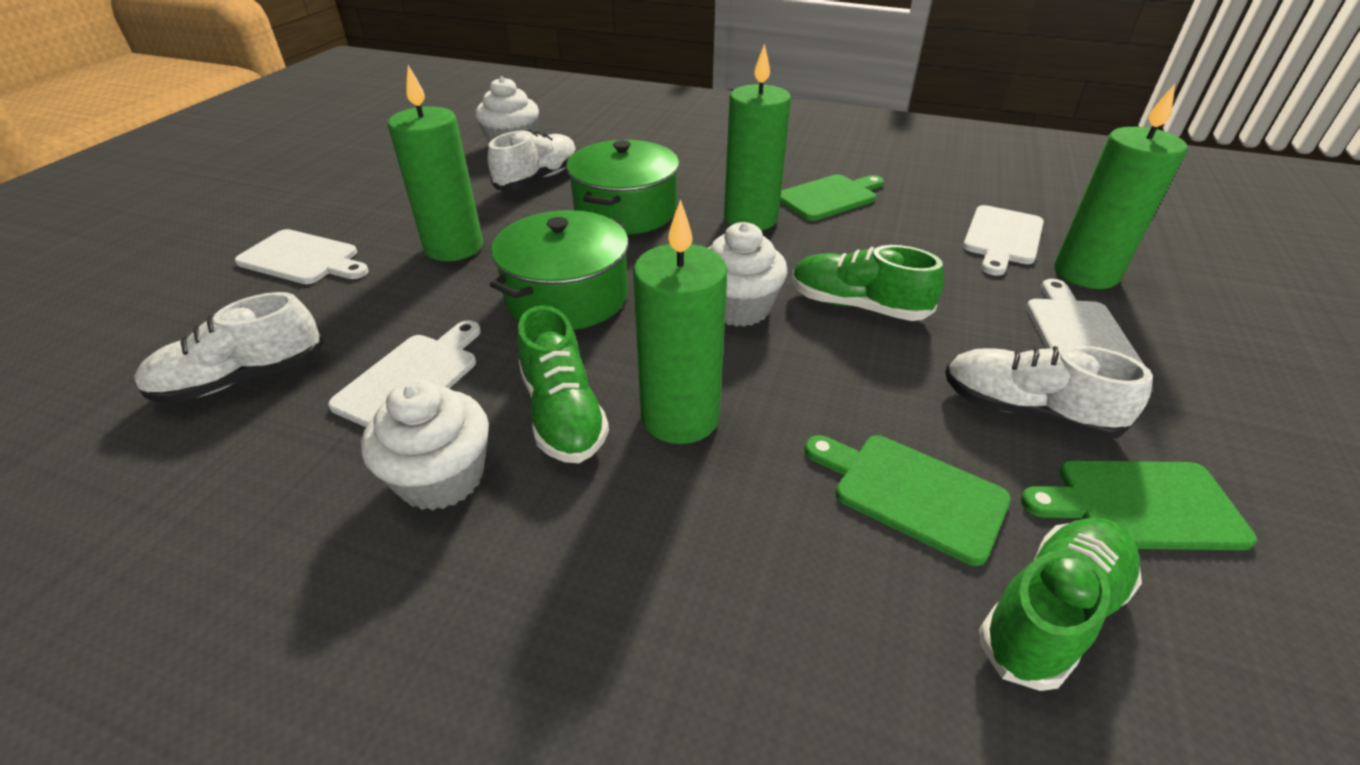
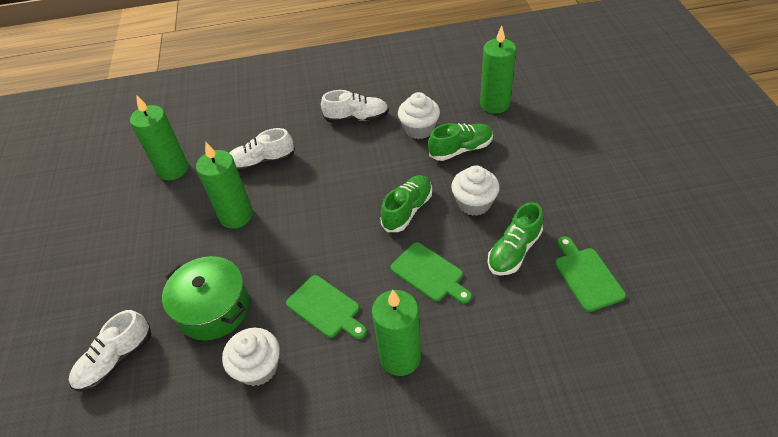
green pot: 2 -> 1
white cutting board: 4 -> 0

